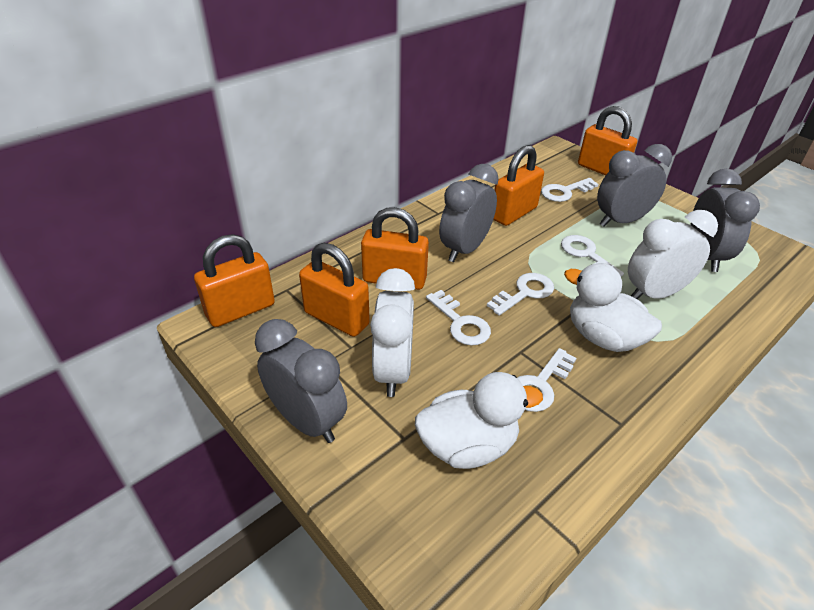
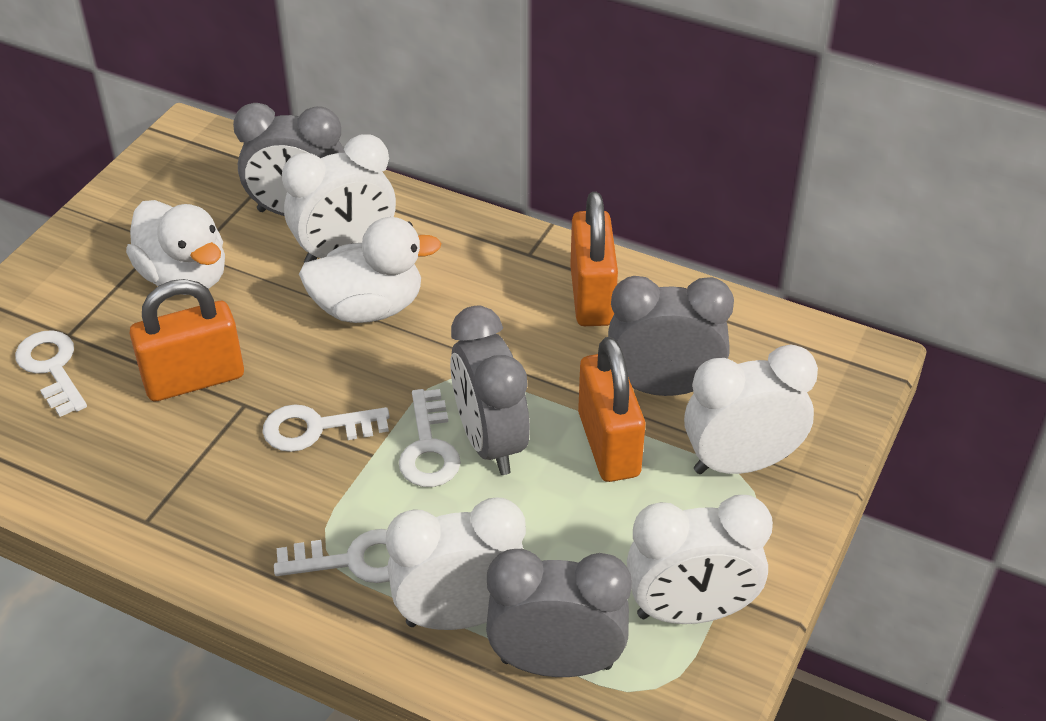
orange padlock: 5 -> 3
white clock: 2 -> 4
white key: 5 -> 4

